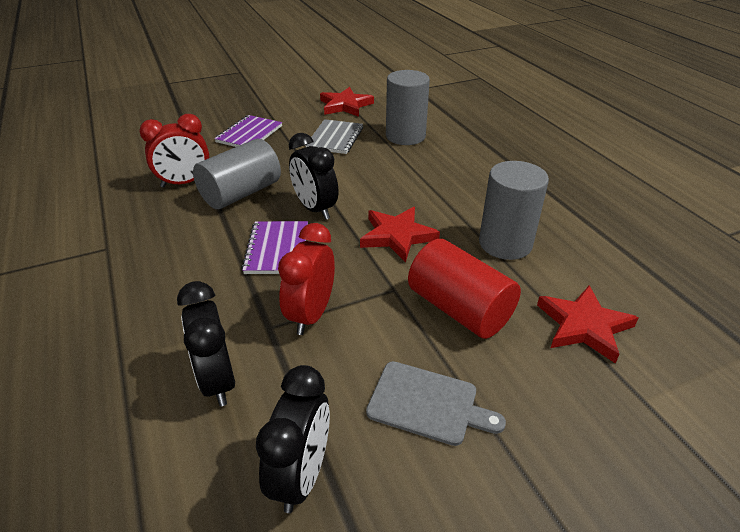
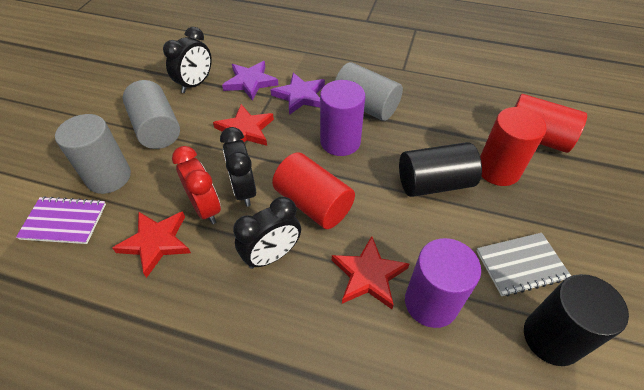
black cylinder: 0 -> 2
grey cutting board: 1 -> 0
purple cylinder: 0 -> 2
purple notebook: 2 -> 1
purple star: 0 -> 2
red clock: 2 -> 1
red cylinder: 1 -> 3

